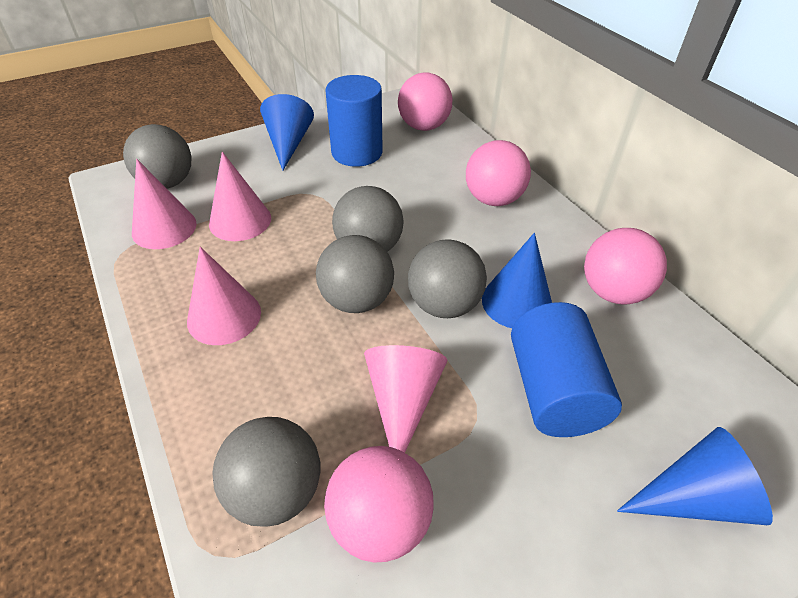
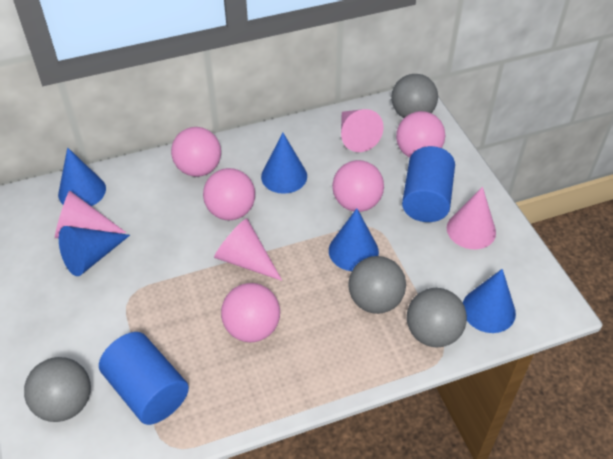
blue cone: 3 -> 5
grey ball: 5 -> 4
pink ball: 4 -> 5

